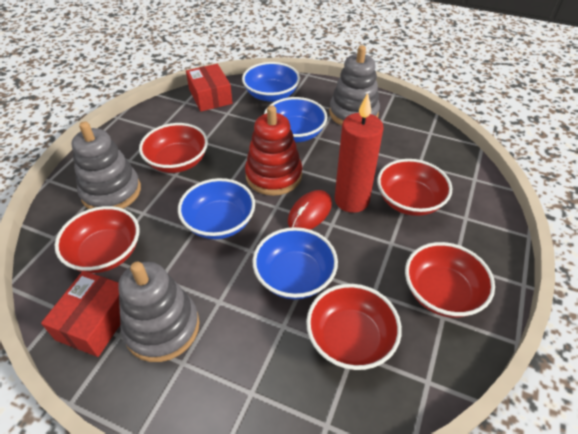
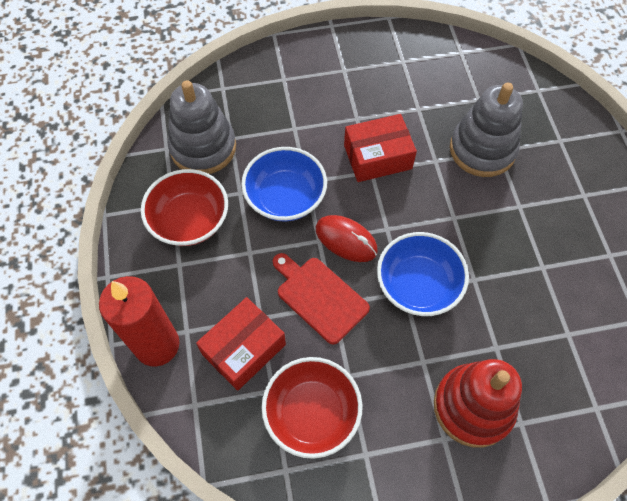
blue bowl: 4 -> 2
grey stacking toy: 3 -> 2
red bowl: 5 -> 2
red cutting board: 0 -> 1

